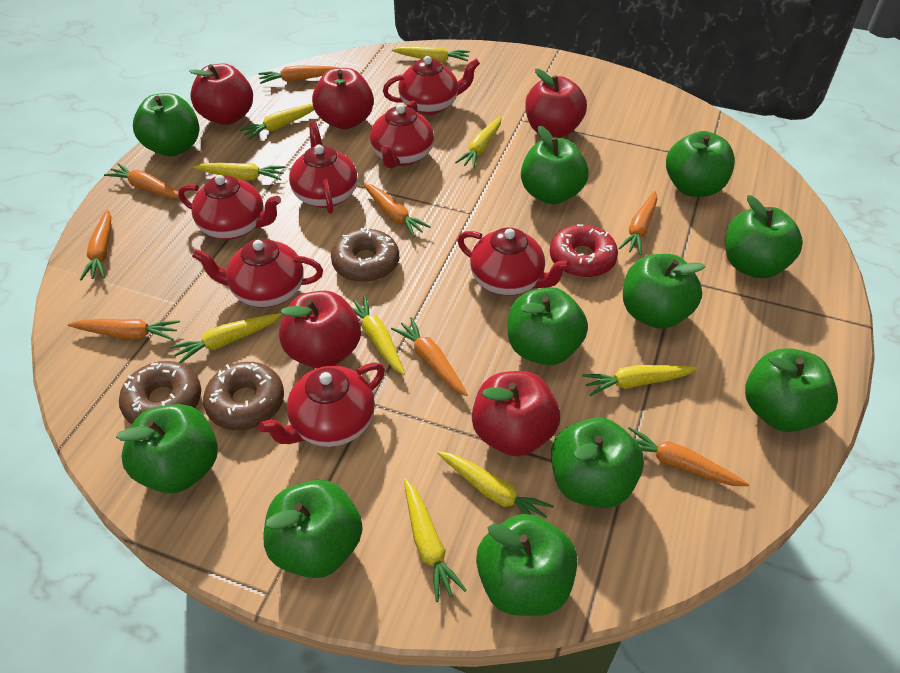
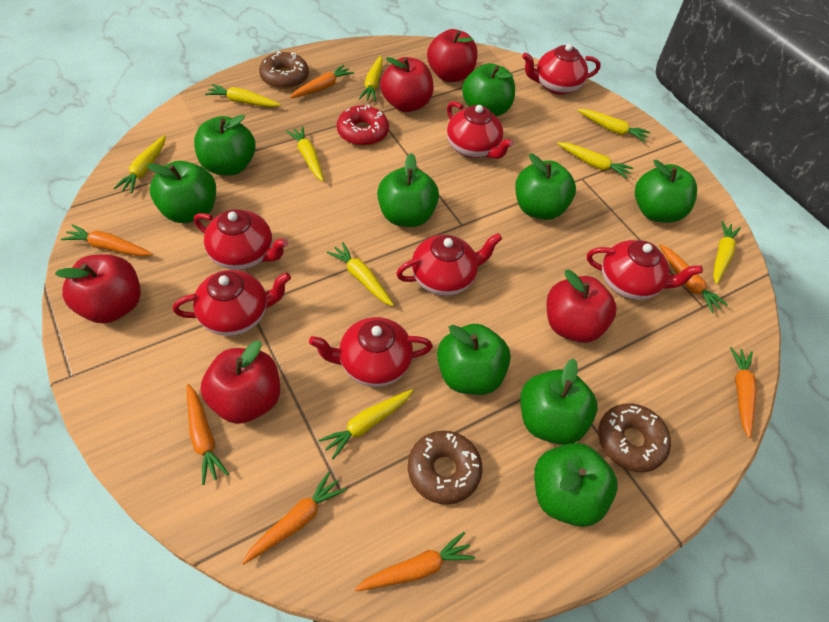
green apple: 11 -> 9
orange carrot: 8 -> 7

